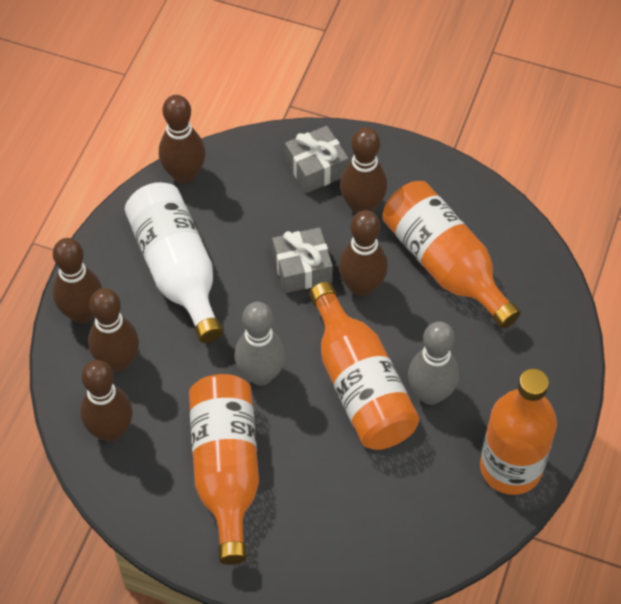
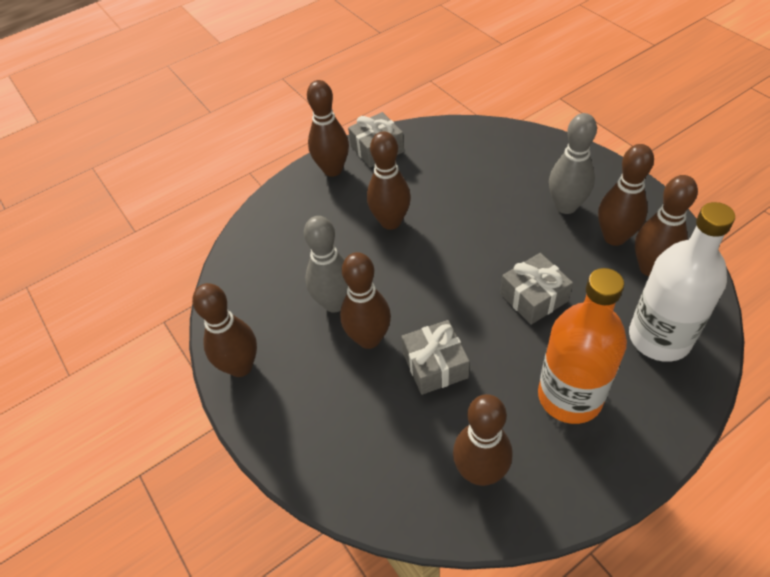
brown bowling pin: 6 -> 7
grey gift: 2 -> 3
orange bottle: 4 -> 1

